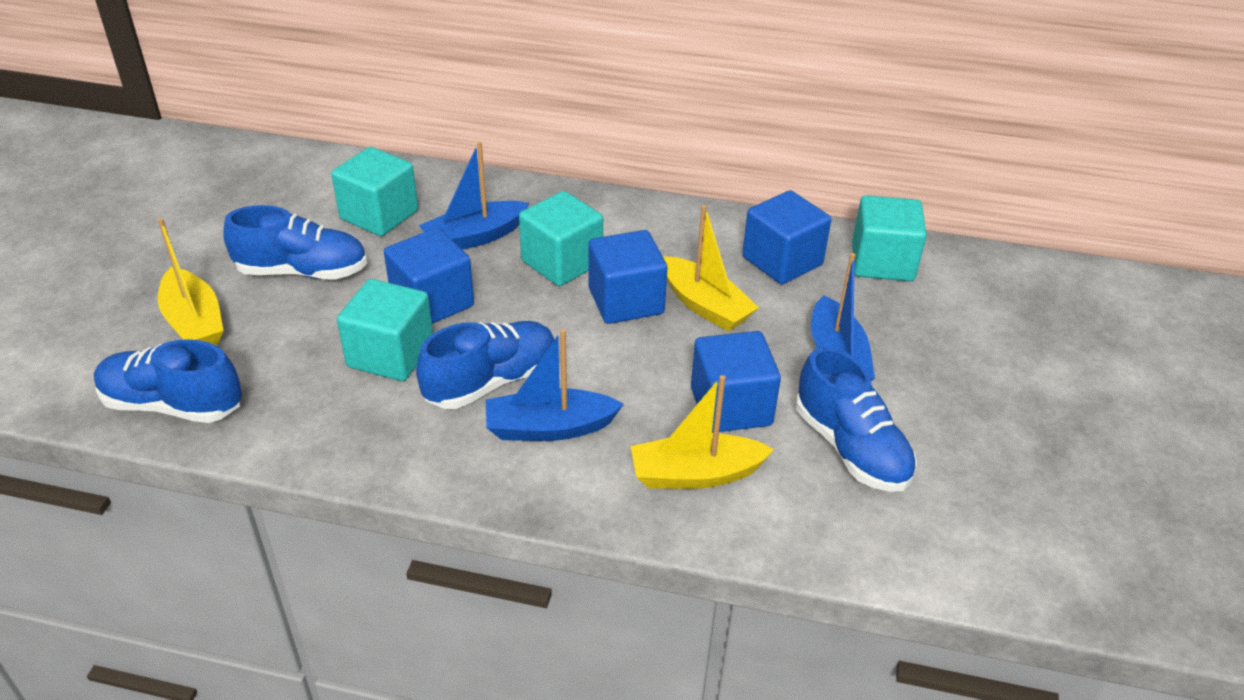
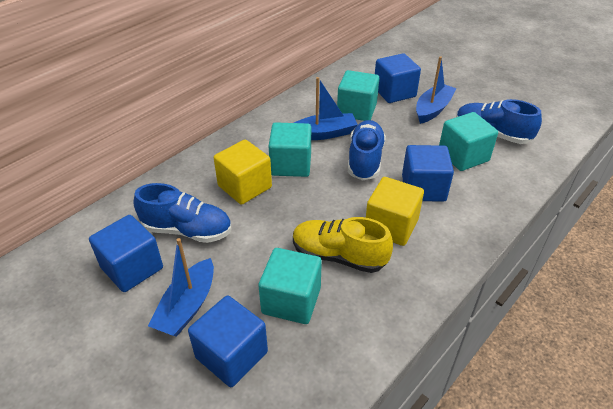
blue shoe: 4 -> 3
yellow boat: 3 -> 0
yellow cube: 0 -> 2
yellow shoe: 0 -> 1

